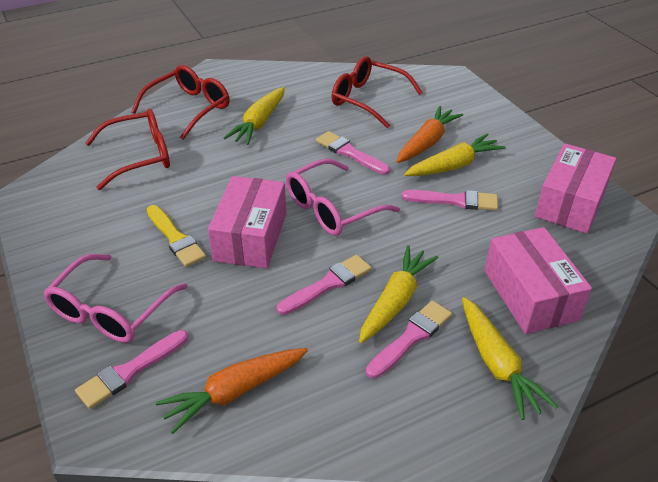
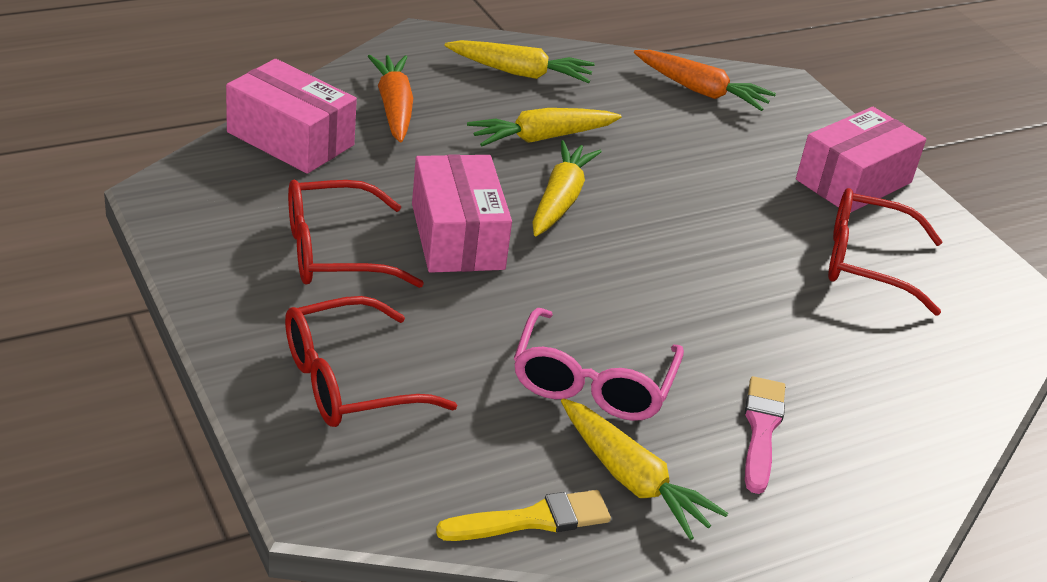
pink brush: 5 -> 1
pink glasses: 2 -> 1

